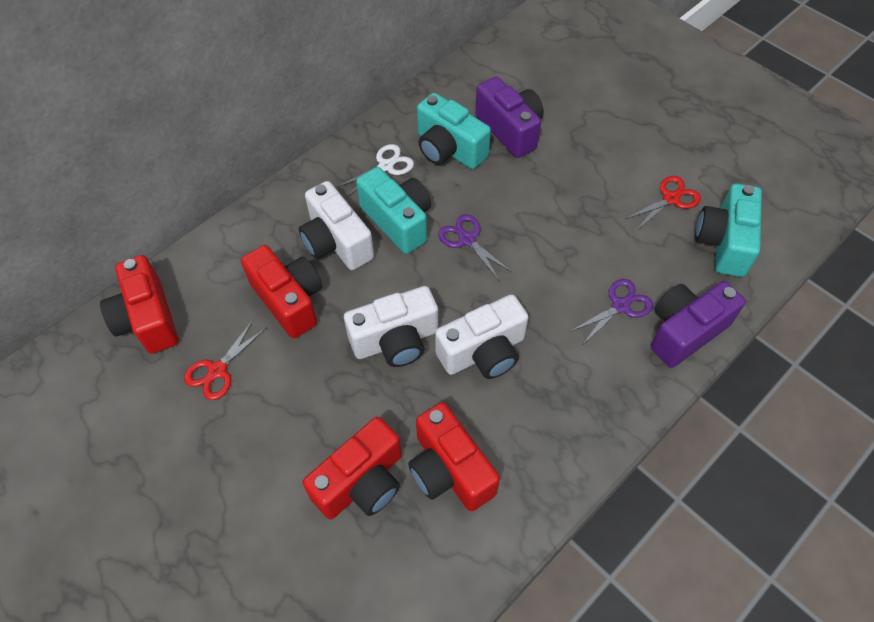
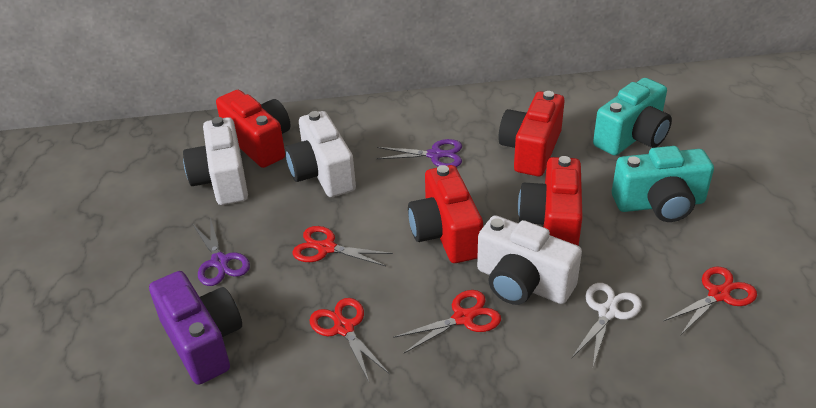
purple camera: 2 -> 1
red scissors: 2 -> 4
turquoise camera: 3 -> 2

